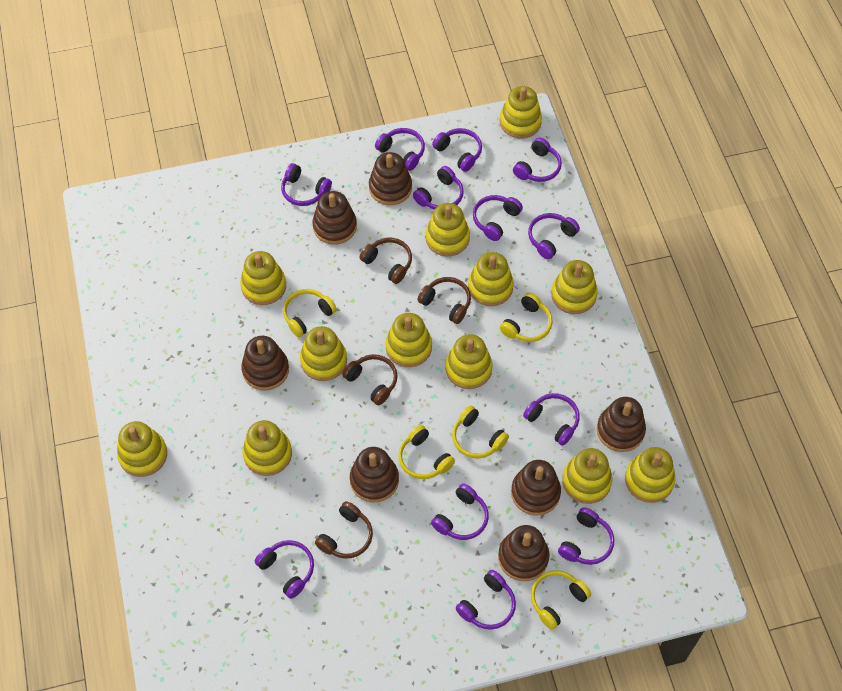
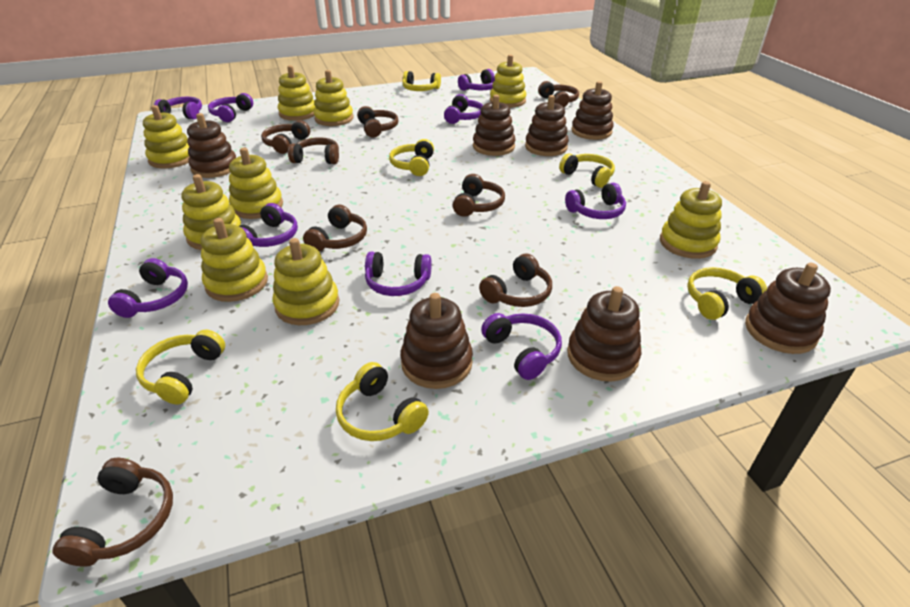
brown headphones: 4 -> 8
purple headphones: 12 -> 9
yellow headphones: 5 -> 6
yellow stacking toy: 12 -> 9

